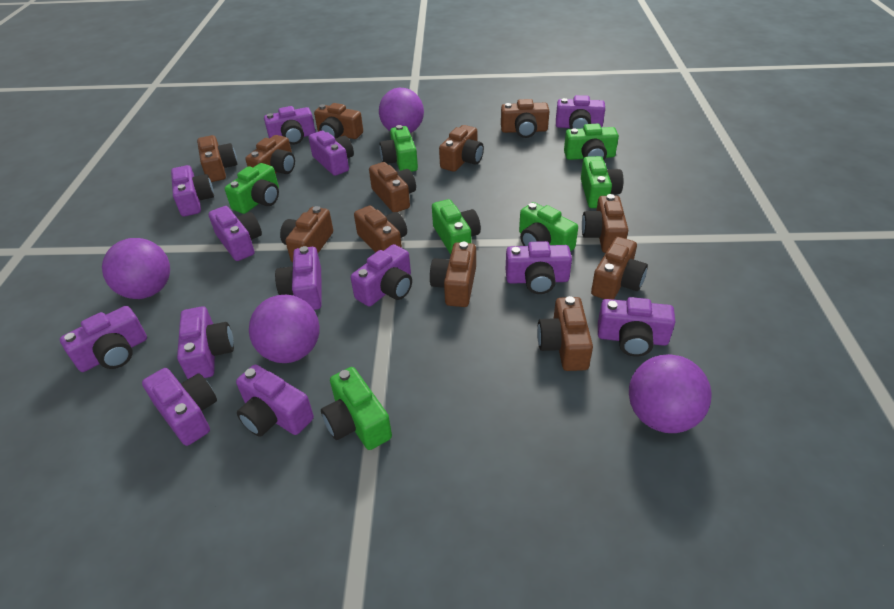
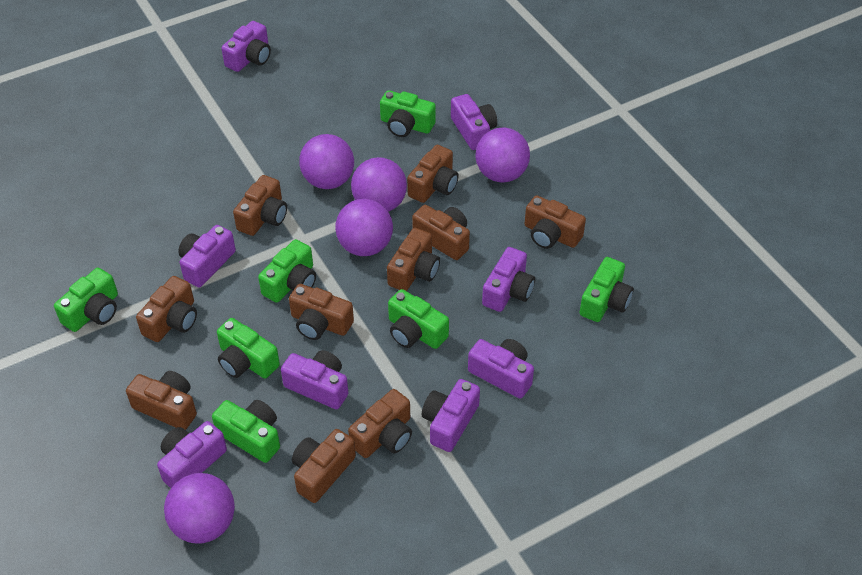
brown camera: 12 -> 10
purple ball: 4 -> 5
purple camera: 13 -> 8

